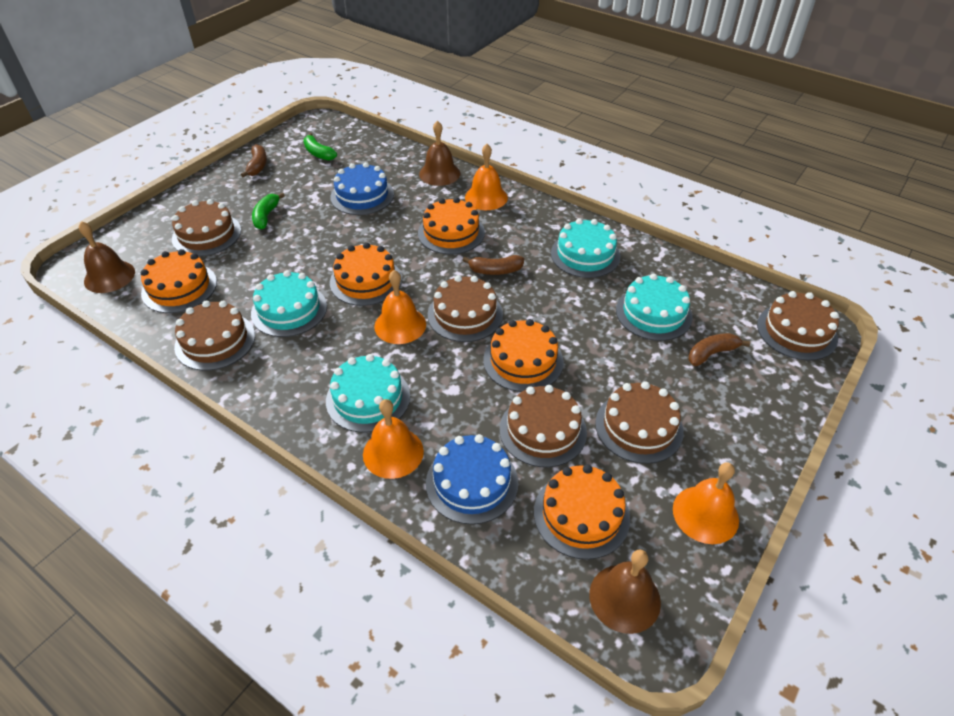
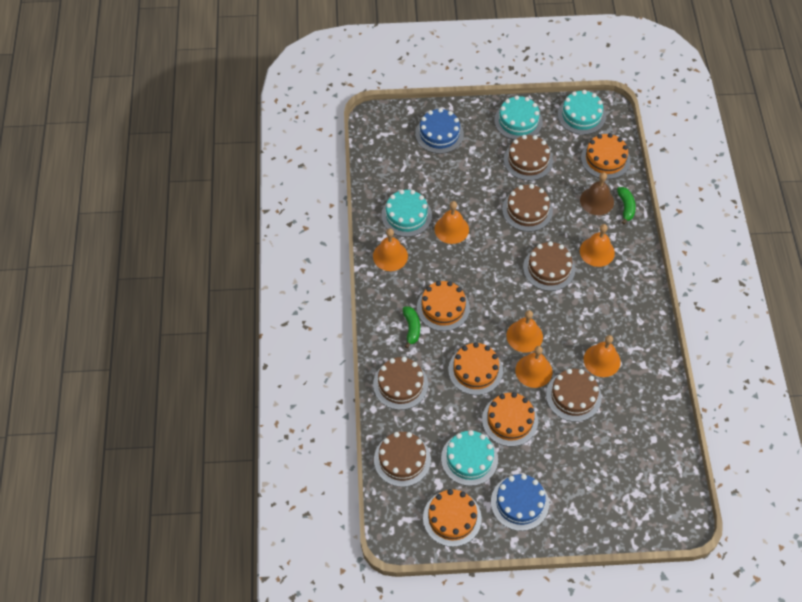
brown banana: 3 -> 0
brown bell: 3 -> 1
orange bell: 4 -> 6

